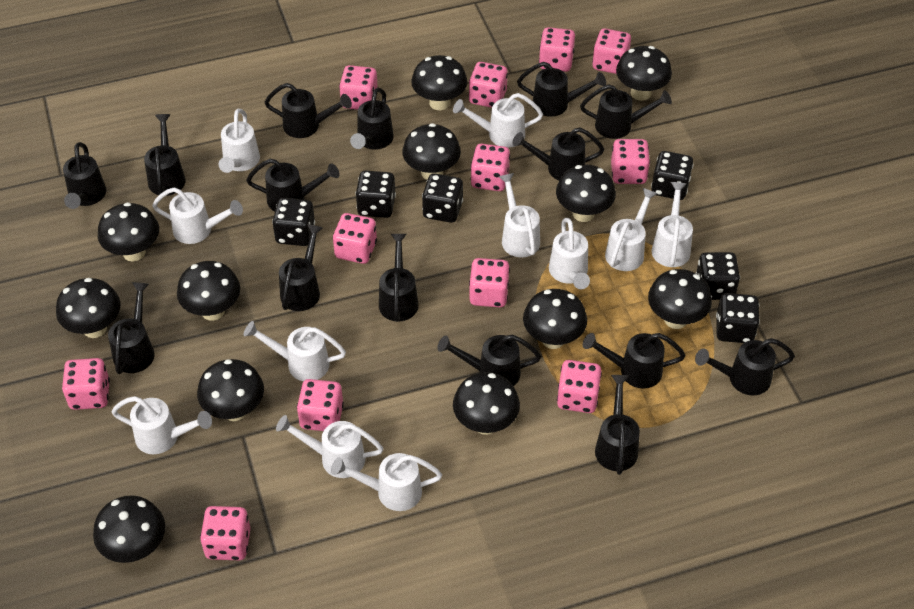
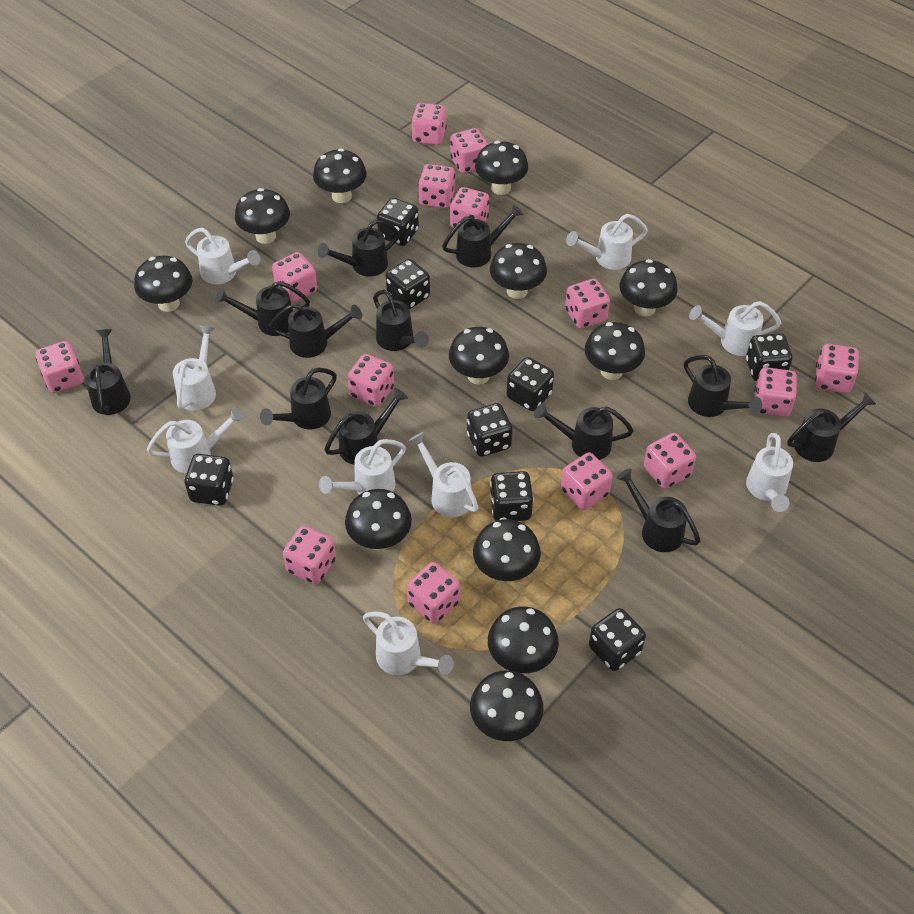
black dice: 6 -> 8
black watering can: 15 -> 12
pink dice: 12 -> 14
white watering can: 11 -> 9

